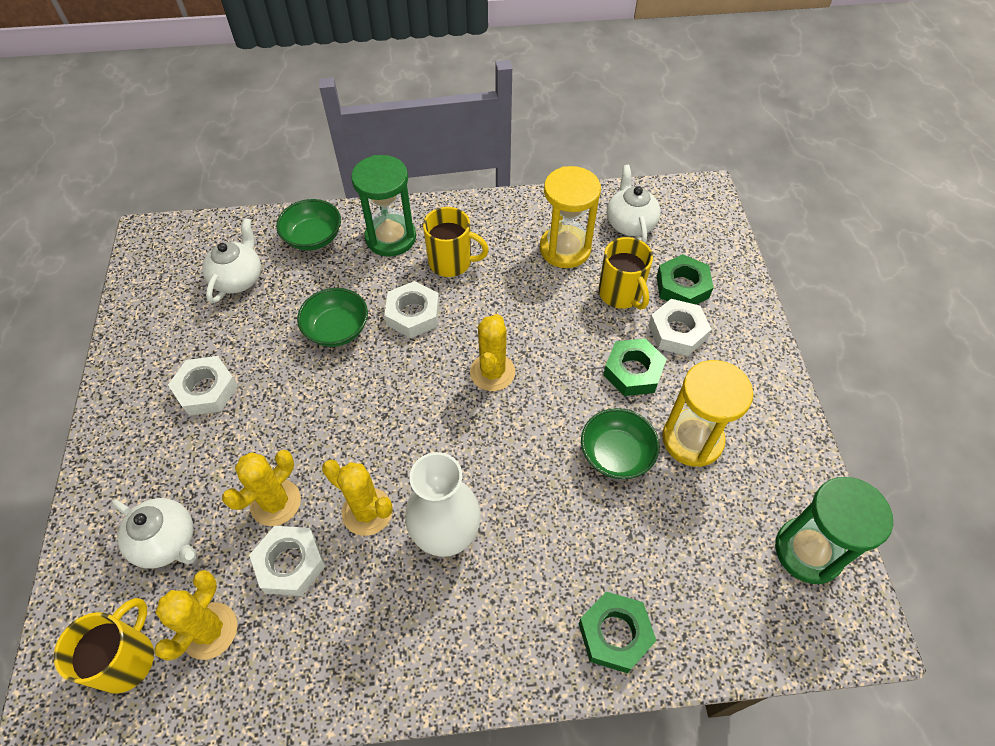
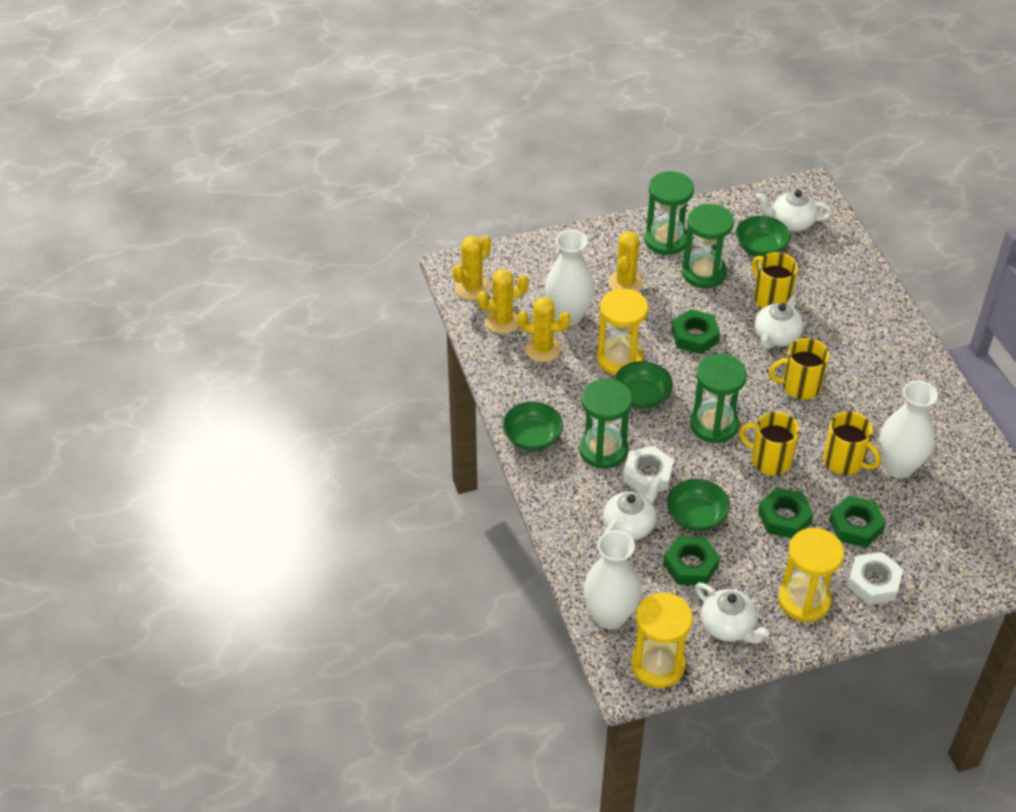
green bowl: 3 -> 4
green hourglass: 2 -> 4
green nut: 3 -> 4
white nut: 4 -> 2
white teapot: 3 -> 4
white vase: 1 -> 3
yellow hourglass: 2 -> 3
yellow mug: 3 -> 4

